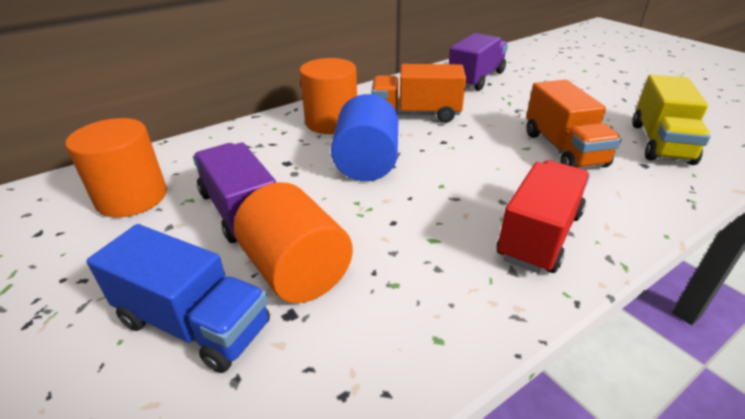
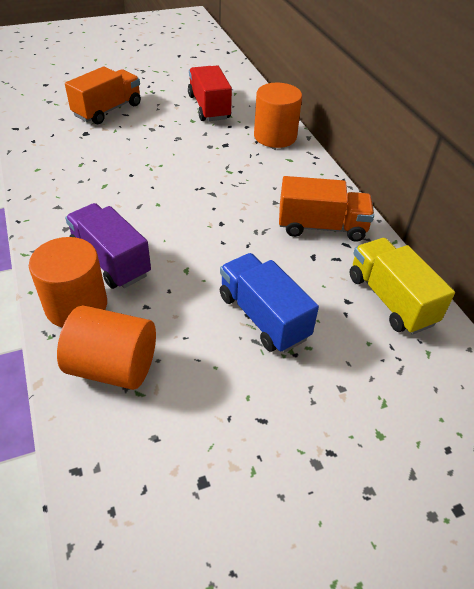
blue cylinder: 1 -> 0
purple truck: 2 -> 1

